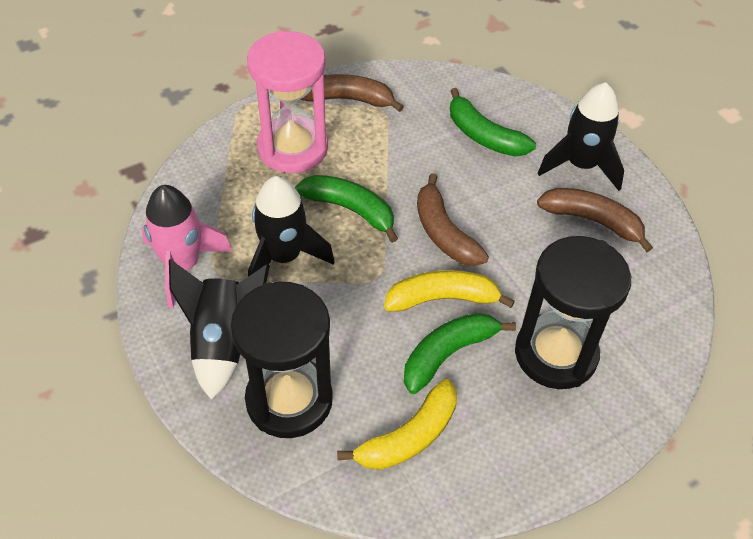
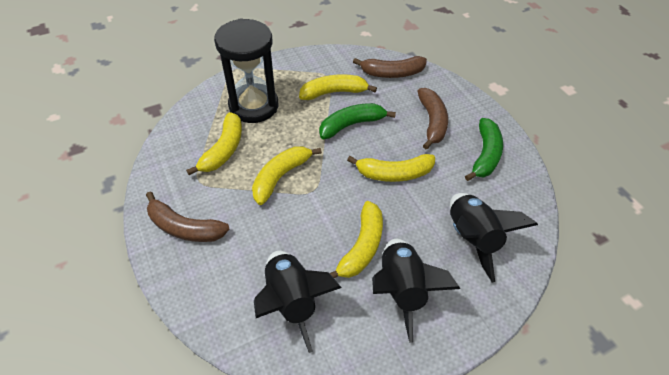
black hourglass: 2 -> 1
green banana: 3 -> 2
pink hourglass: 1 -> 0
pink rocket: 1 -> 0
yellow banana: 2 -> 5

